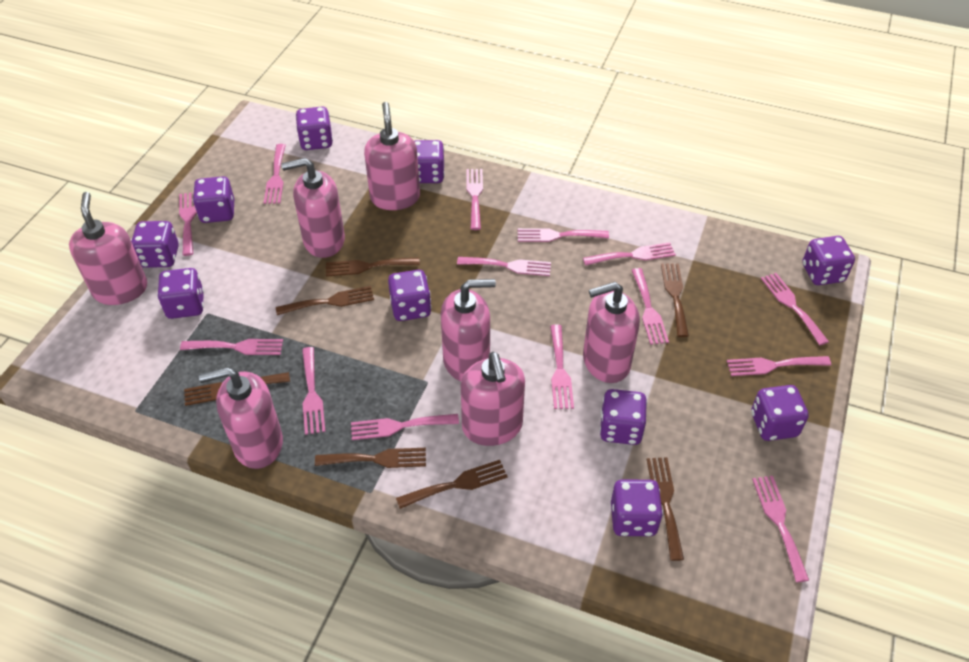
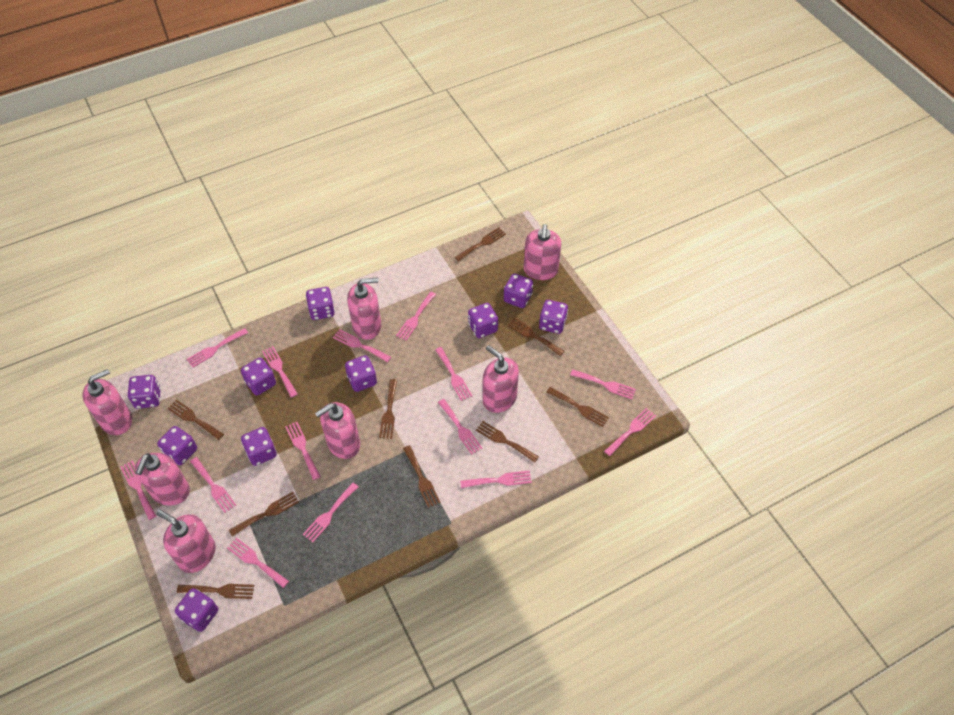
brown fork: 7 -> 9

